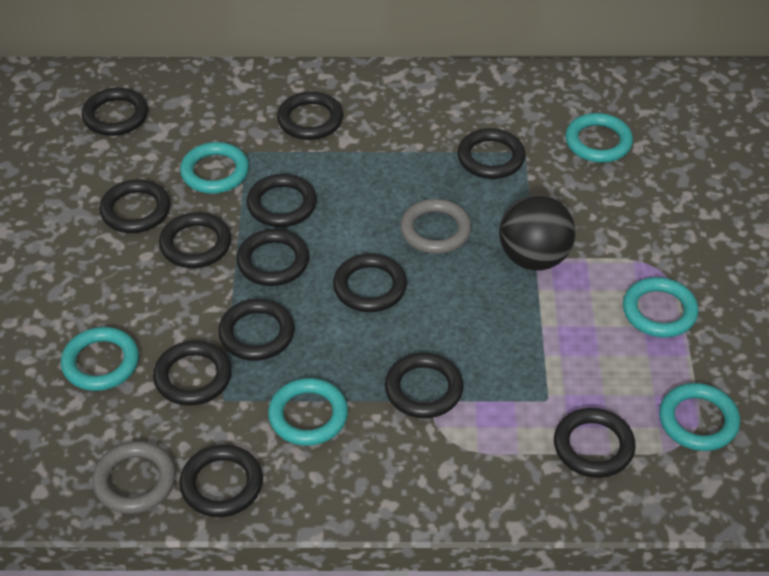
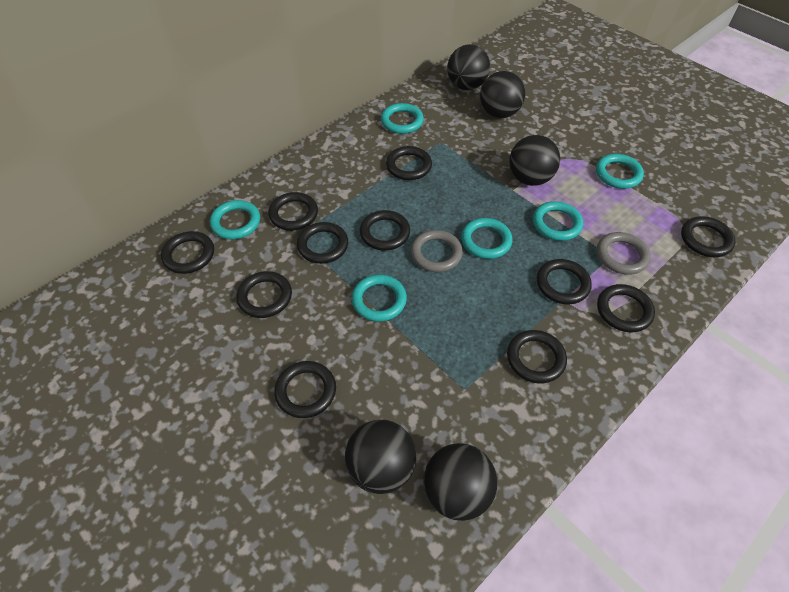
black ball: 1 -> 5
black ring: 13 -> 11

